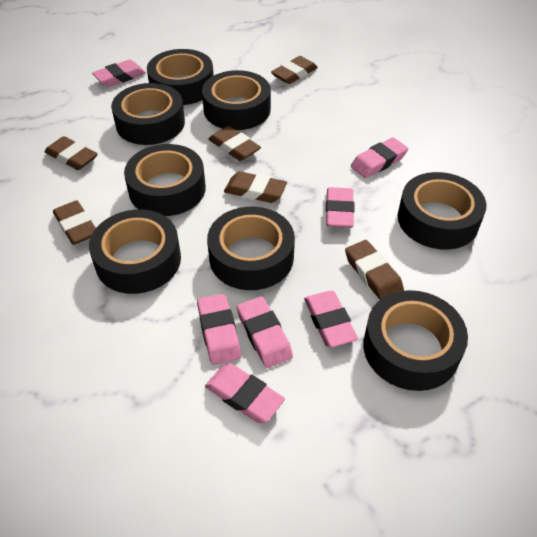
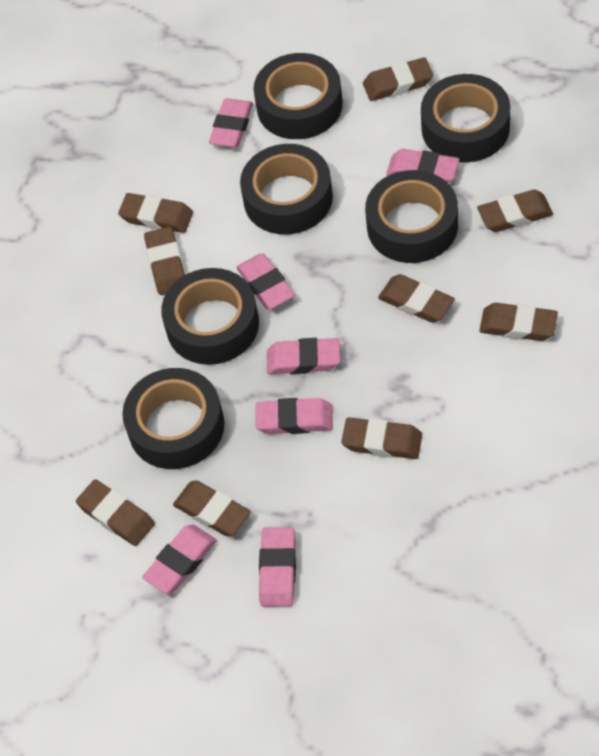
black tape: 8 -> 6
brown eraser: 6 -> 9

